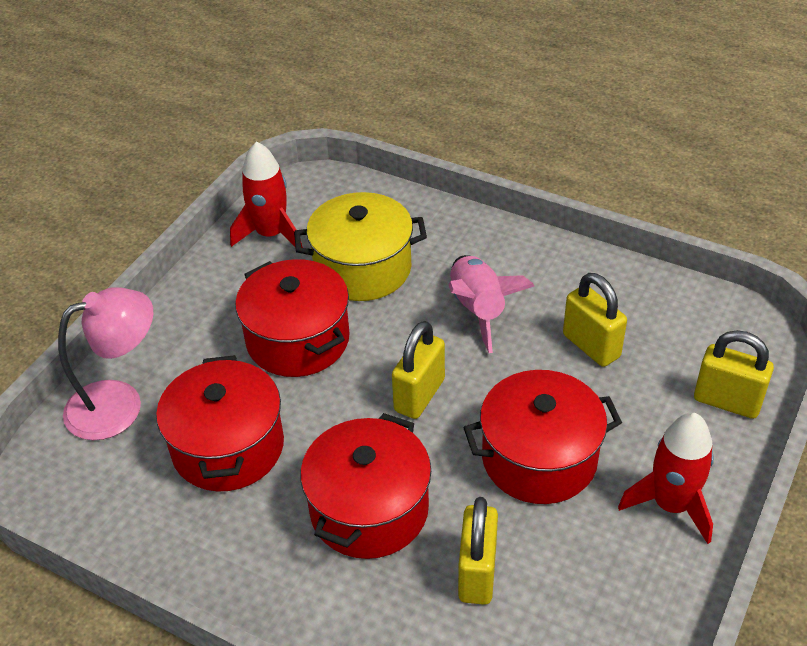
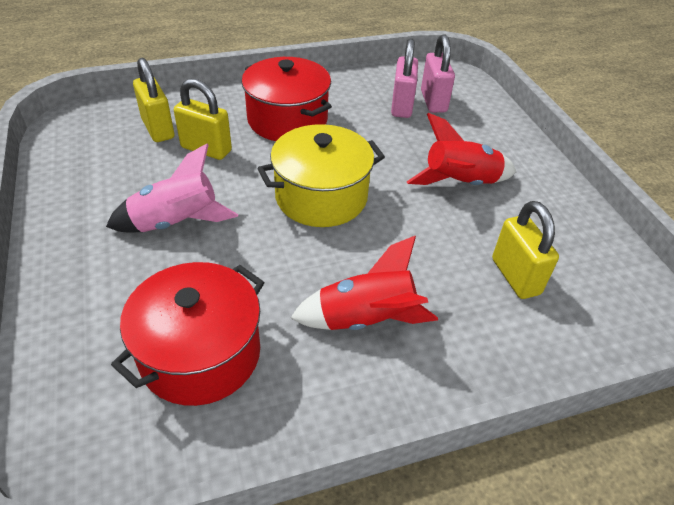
pink lamp: 1 -> 0
pink padlock: 0 -> 2
red pot: 4 -> 2
yellow padlock: 4 -> 3

